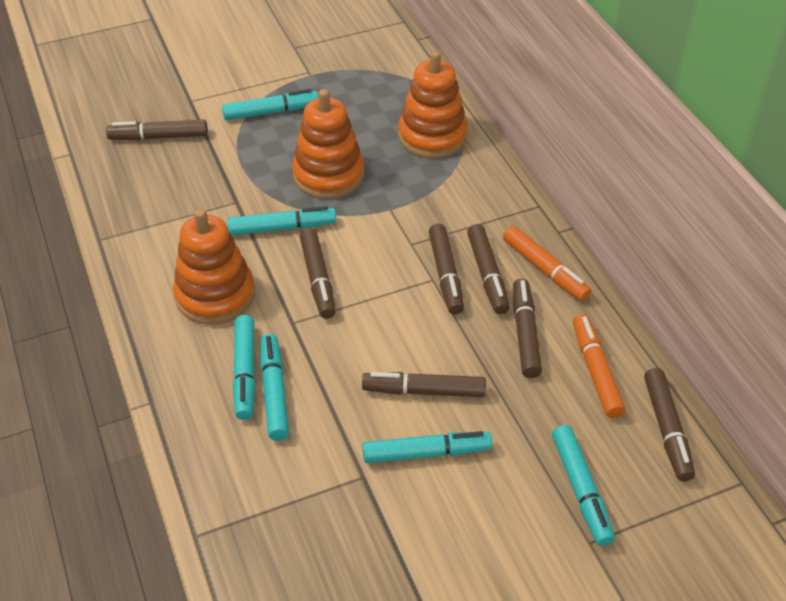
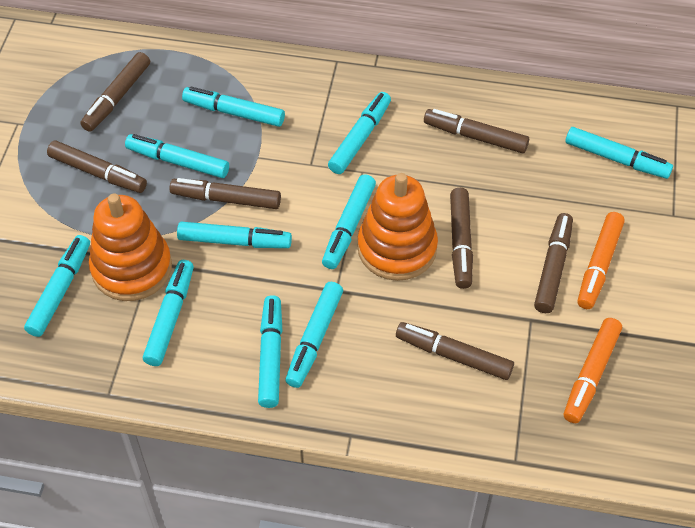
orange stacking toy: 3 -> 2
turquoise marker: 6 -> 10

